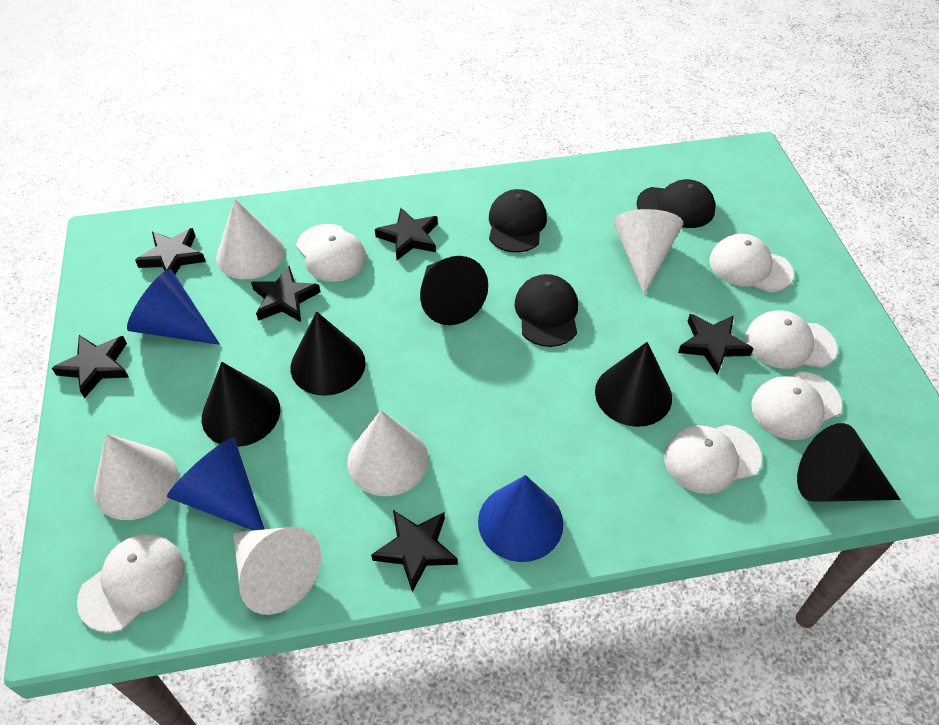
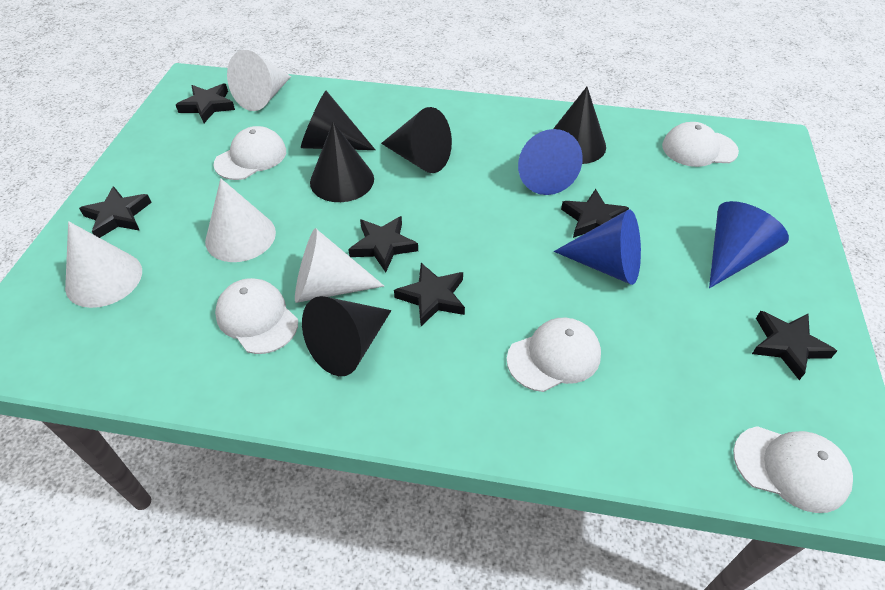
black cap: 3 -> 0
white cap: 6 -> 5
white cone: 5 -> 4

